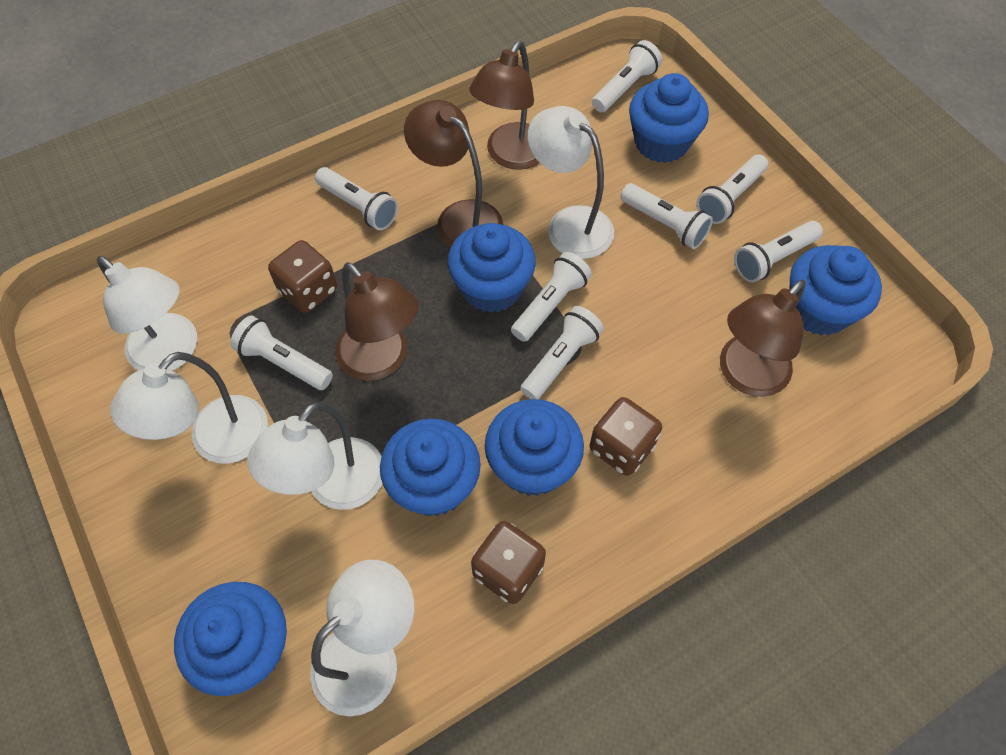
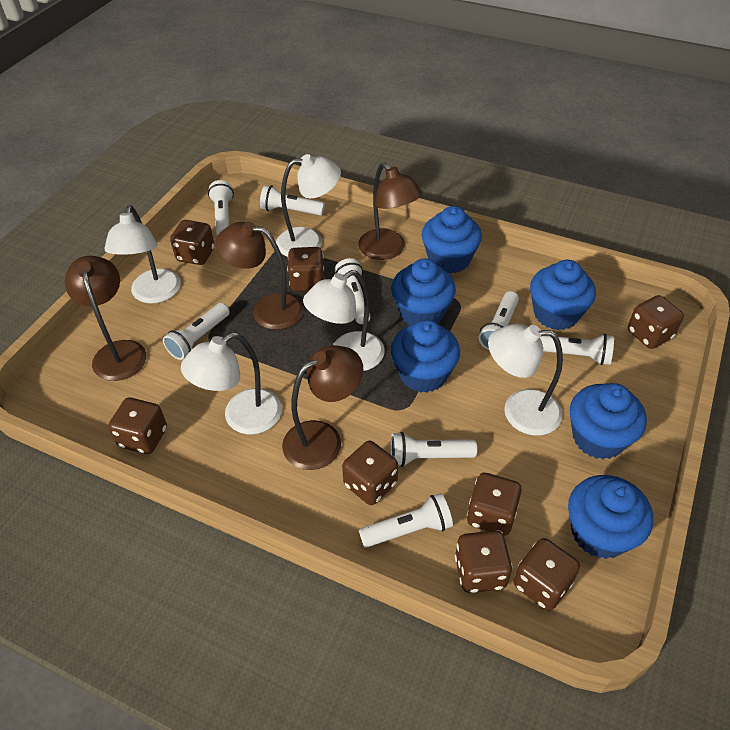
brown dice: 3 -> 8

